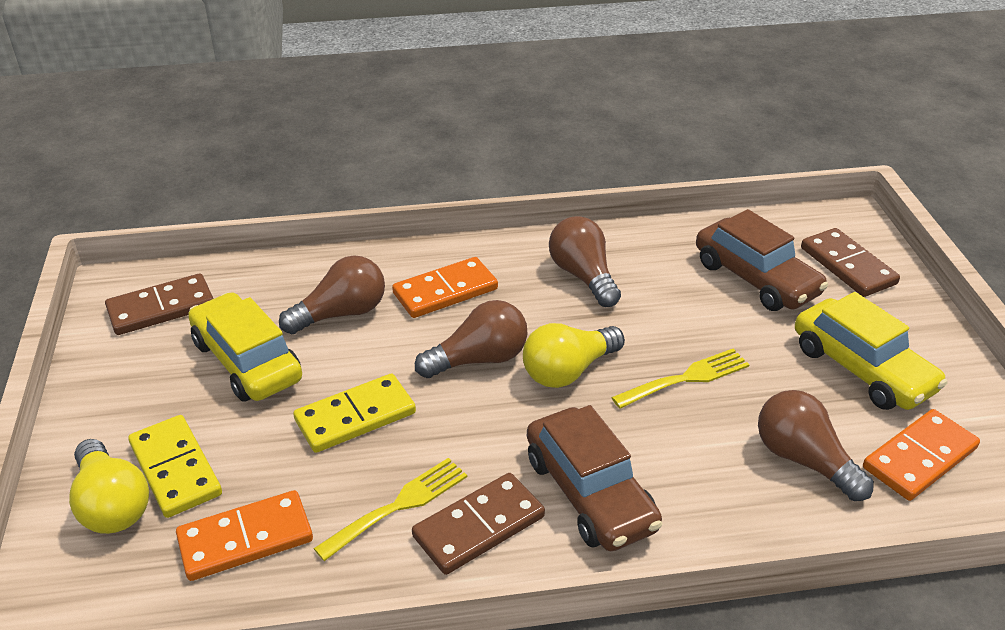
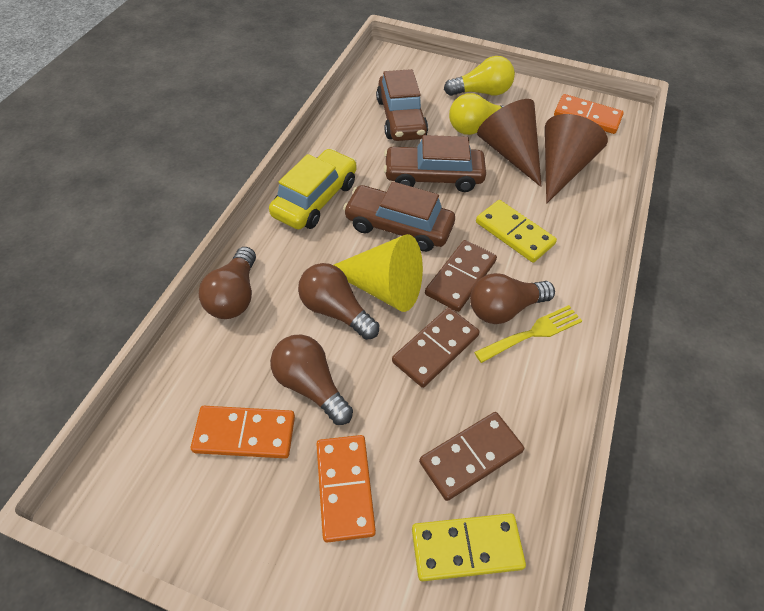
brown car: 2 -> 3
brown cone: 0 -> 2
yellow car: 2 -> 1
yellow cone: 0 -> 1
yellow fork: 2 -> 1

